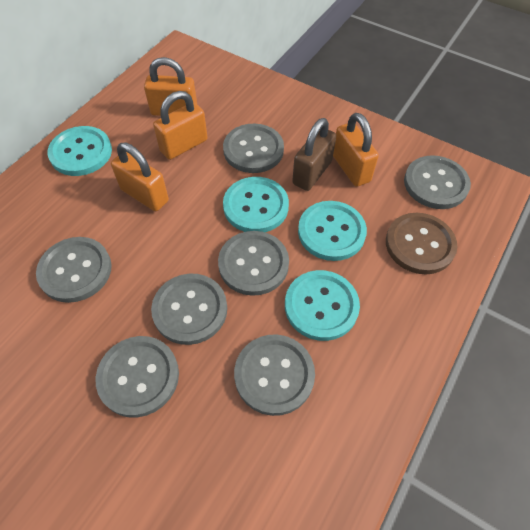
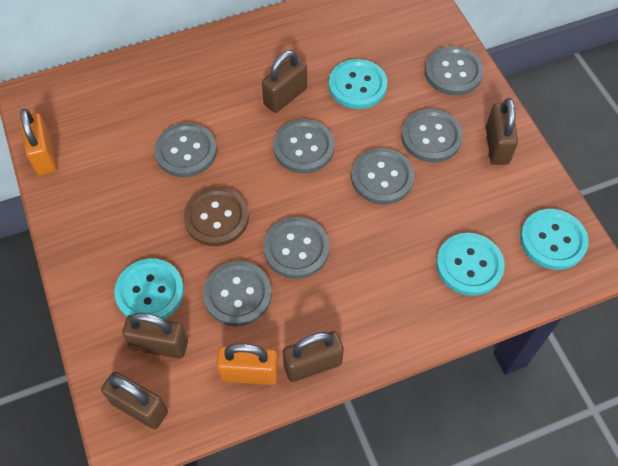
brown padlock: 1 -> 5
orange padlock: 4 -> 2

